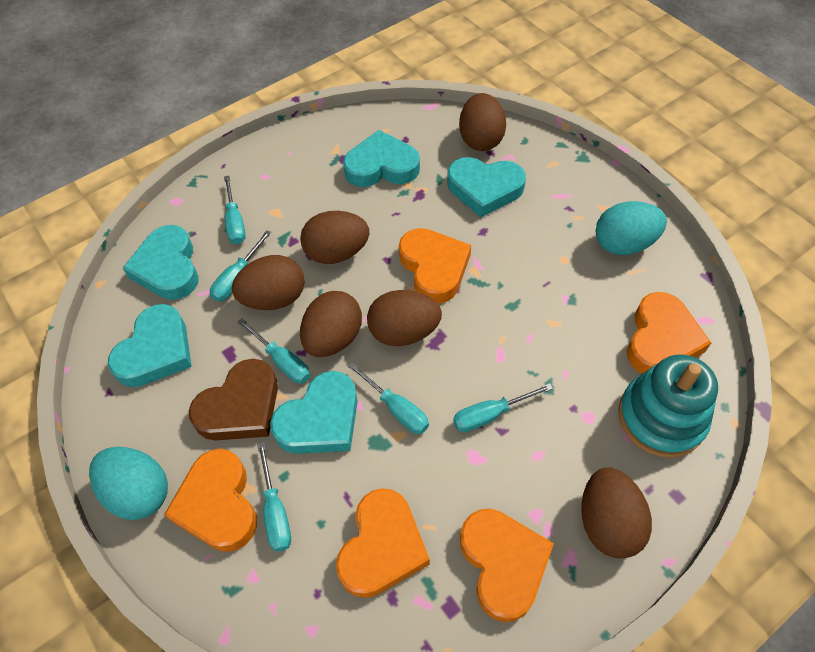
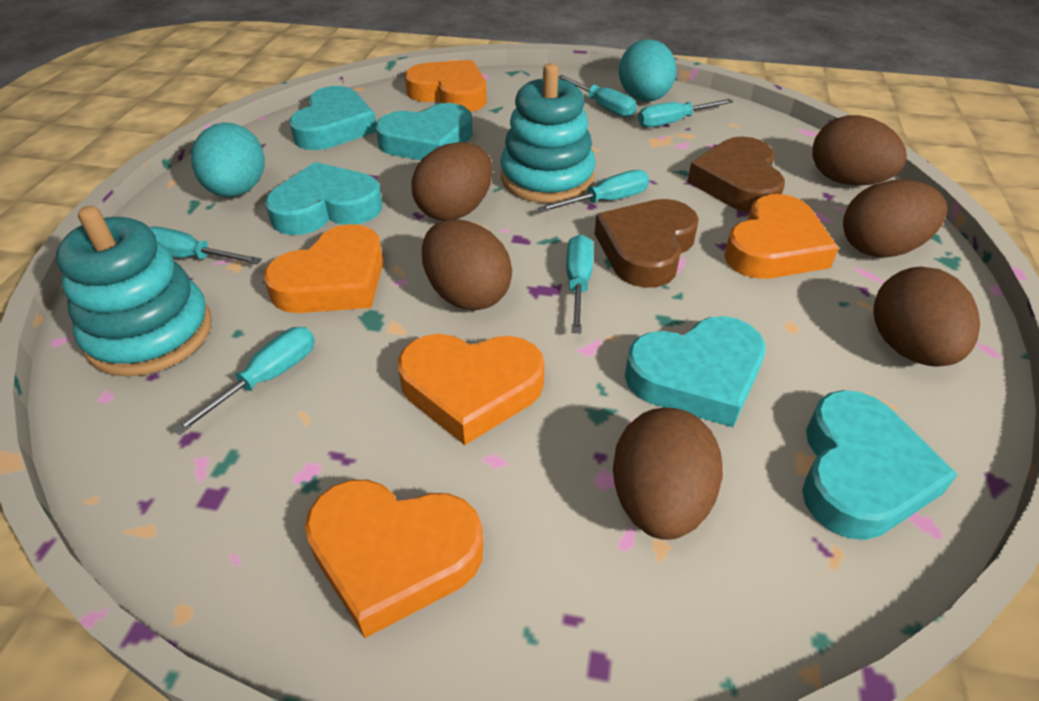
brown heart: 1 -> 2
turquoise stacking toy: 1 -> 2

